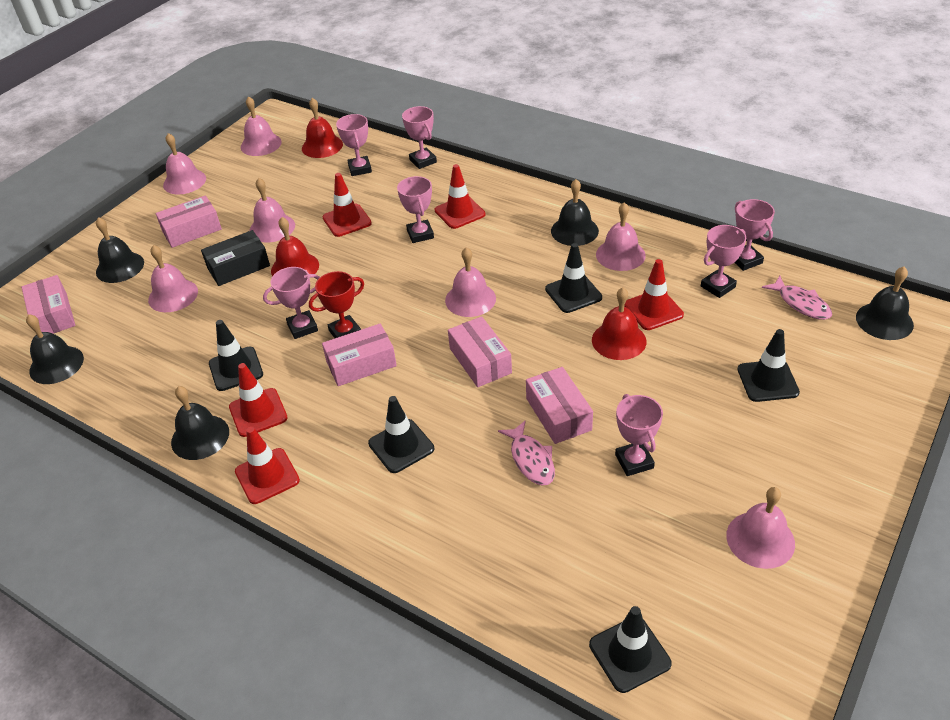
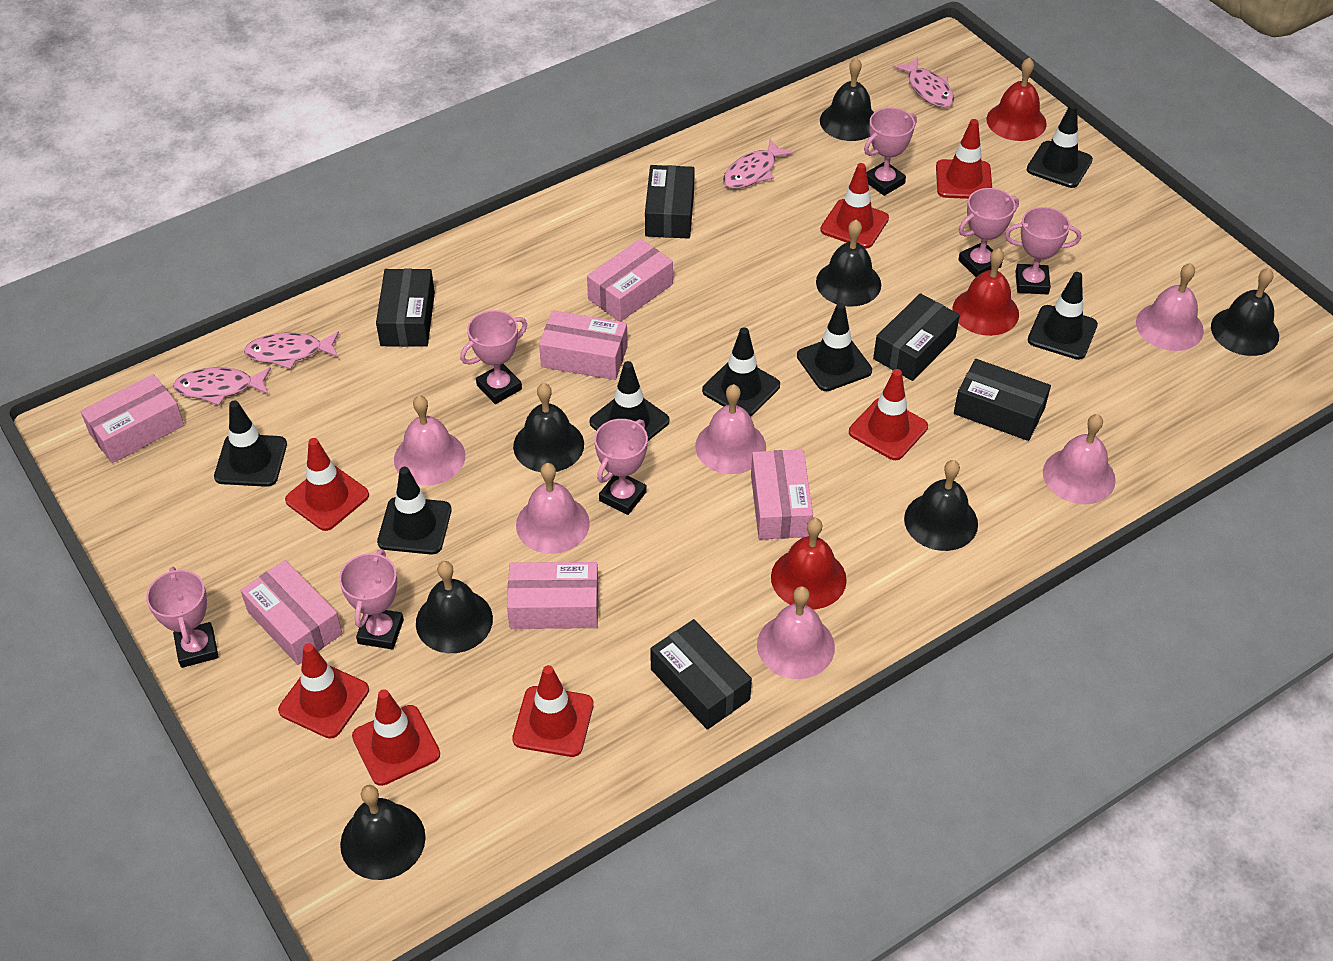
black bell: 5 -> 7
black box: 1 -> 5
black traffic cone: 5 -> 7
pink bell: 7 -> 6
pink box: 5 -> 6
pink fish: 2 -> 4
red traffic cone: 5 -> 7
red trophy: 1 -> 0

